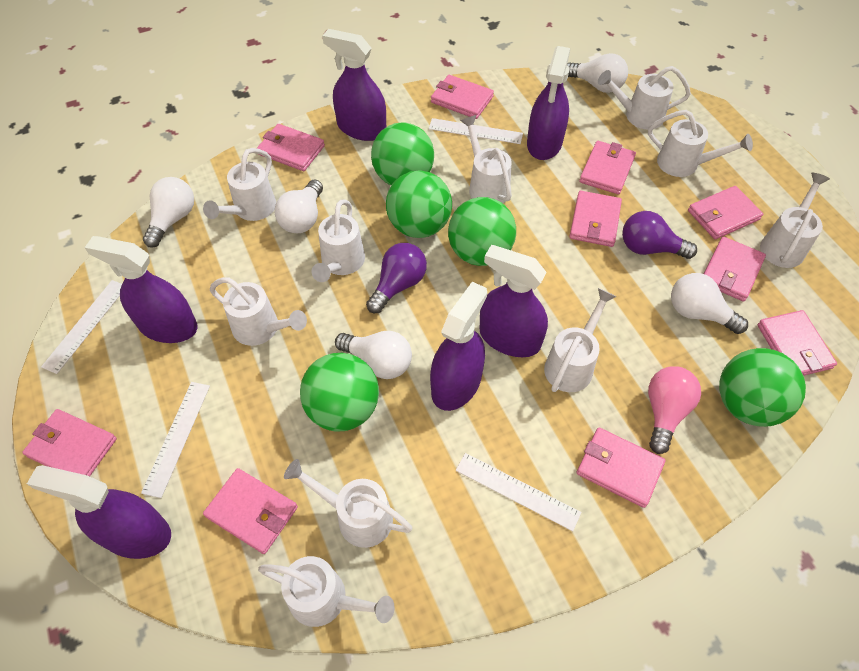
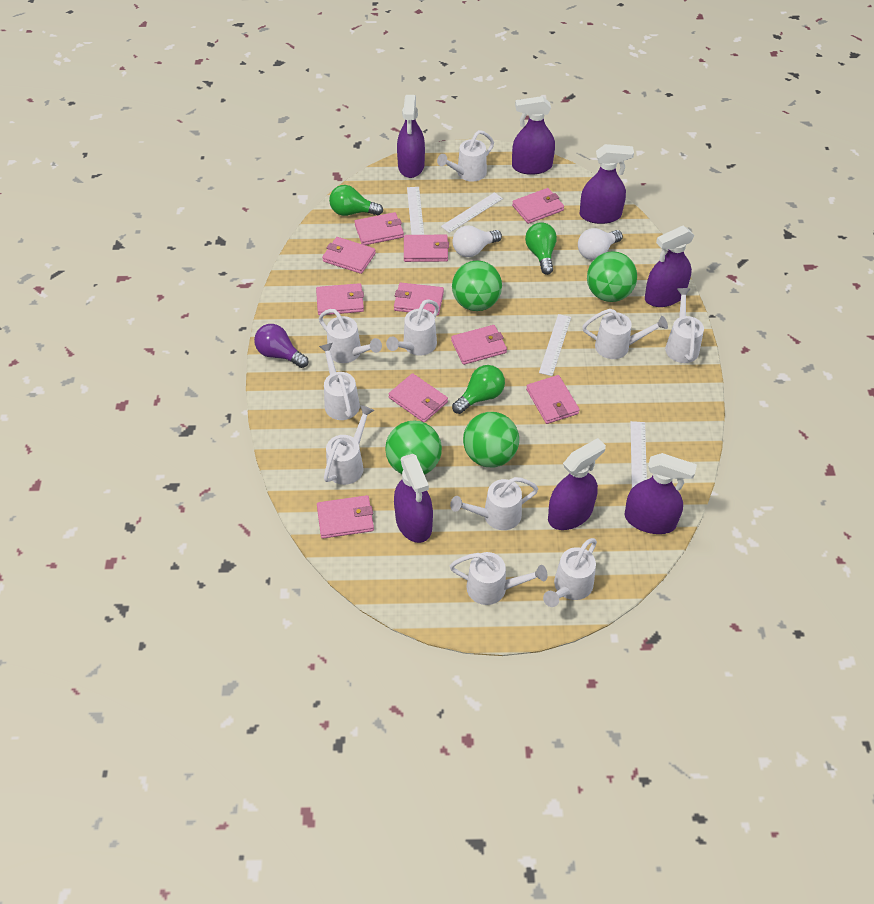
green ball: 5 -> 4
green light bulb: 0 -> 3
pink light bulb: 1 -> 0
purple light bulb: 2 -> 1
purple spray bottle: 6 -> 7
white light bulb: 5 -> 2

